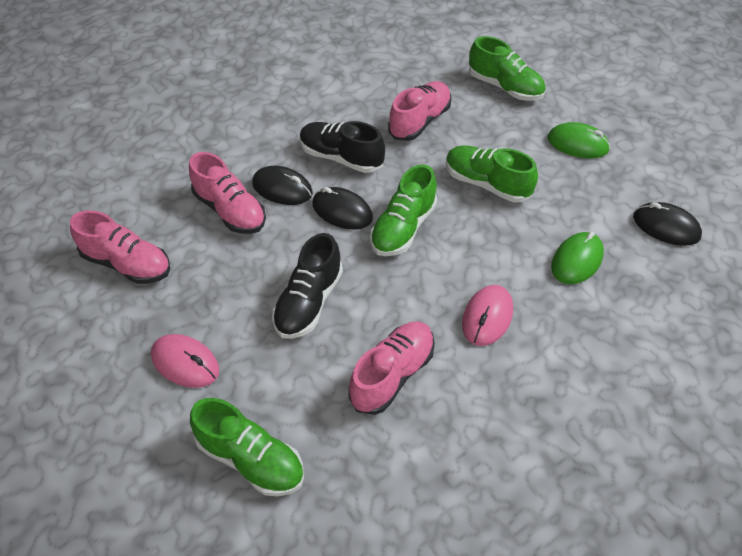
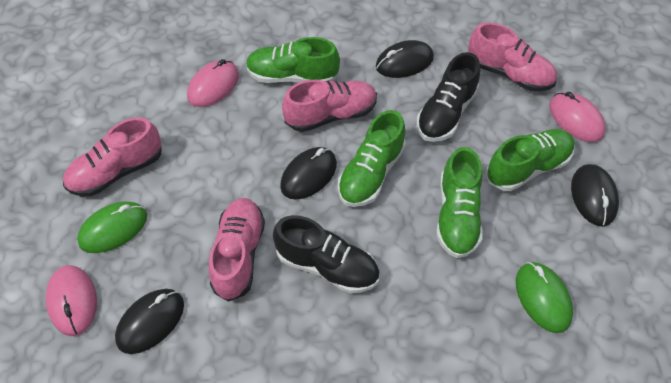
black mouse: 3 -> 4
pink mouse: 2 -> 3

